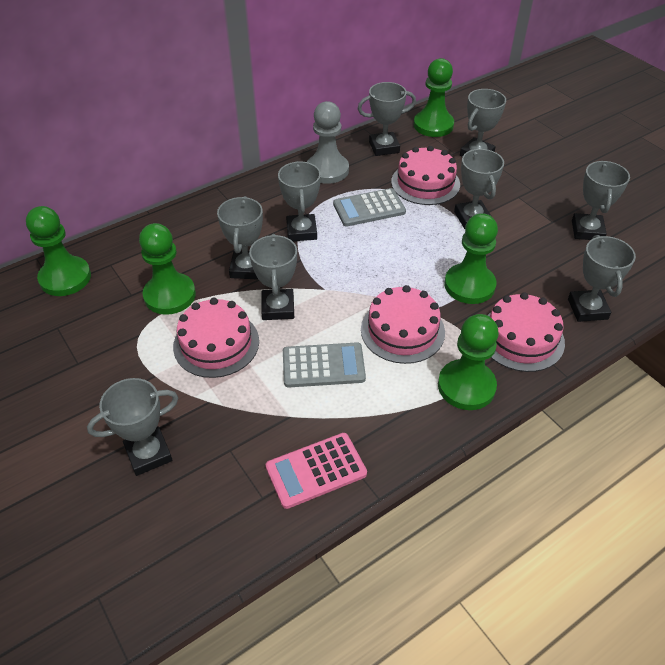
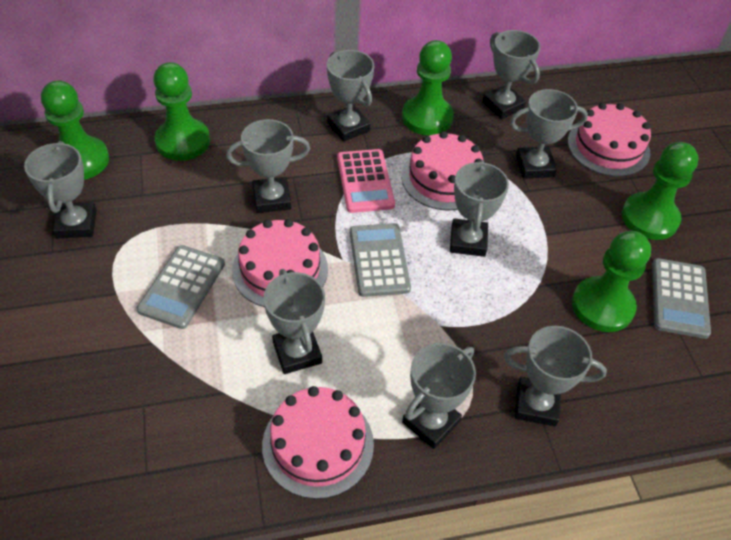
grey calculator: 2 -> 3
grey pawn: 1 -> 0

